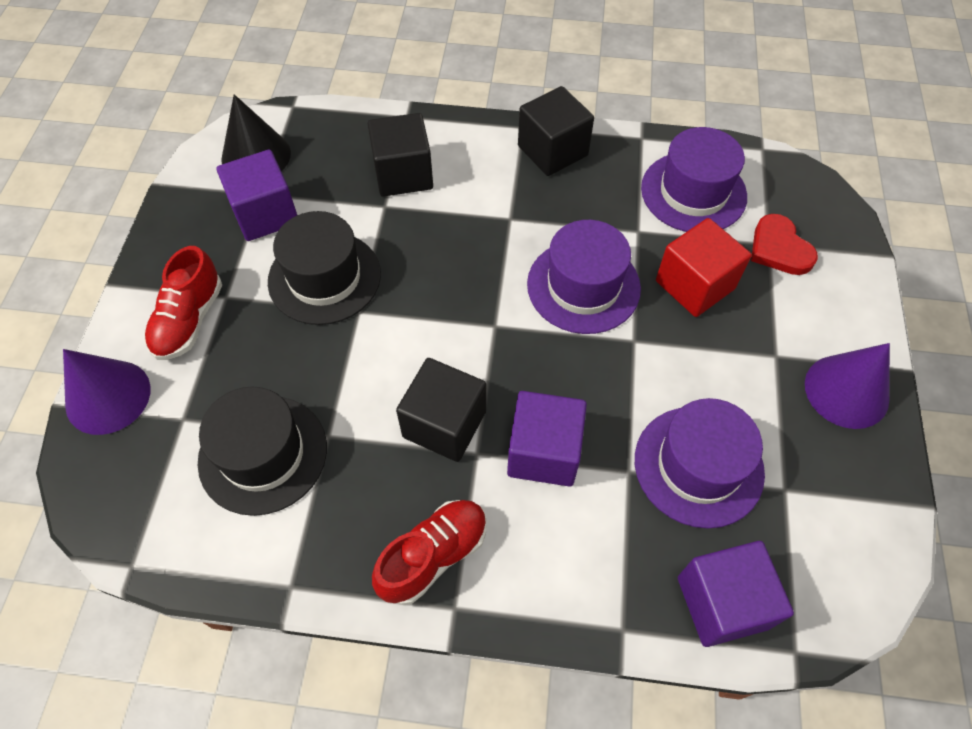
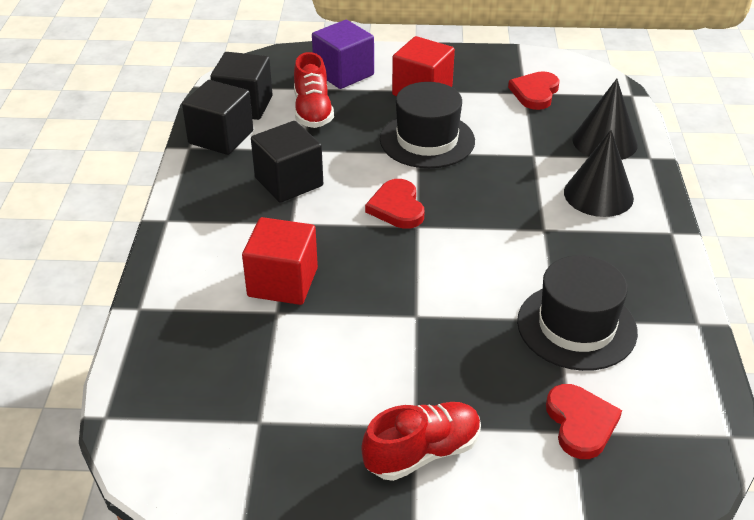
black cone: 1 -> 2
purple cone: 2 -> 0
purple cube: 3 -> 1
purple hat: 3 -> 0
red cube: 1 -> 2
red heart: 1 -> 3

